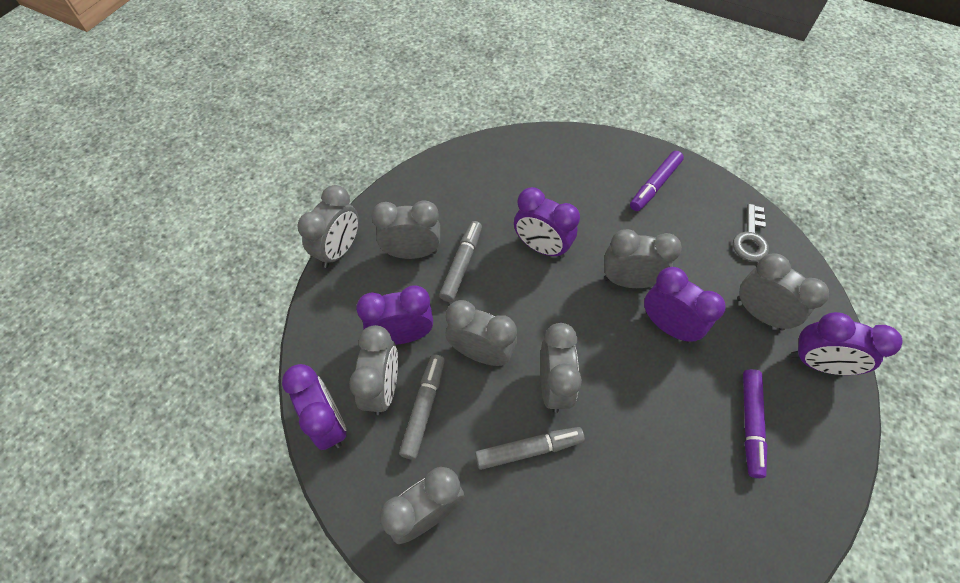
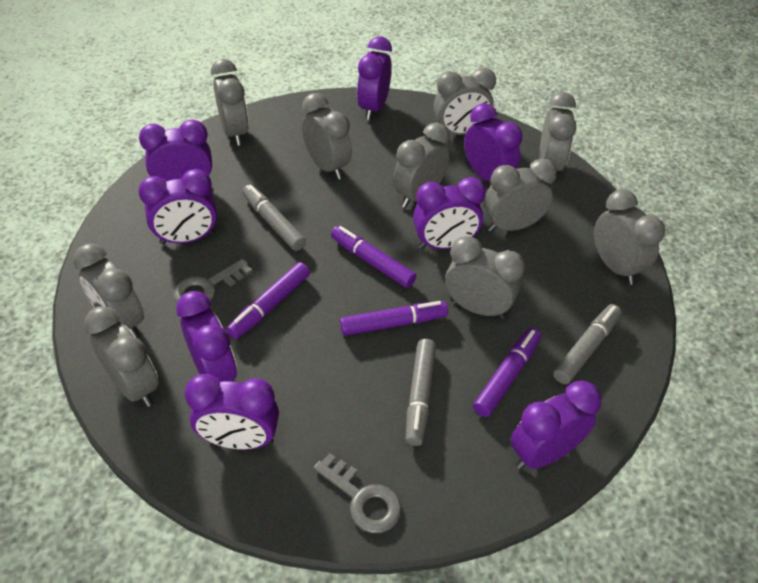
grey clock: 8 -> 10
grey key: 1 -> 2
purple clock: 5 -> 8
purple marker: 2 -> 4

